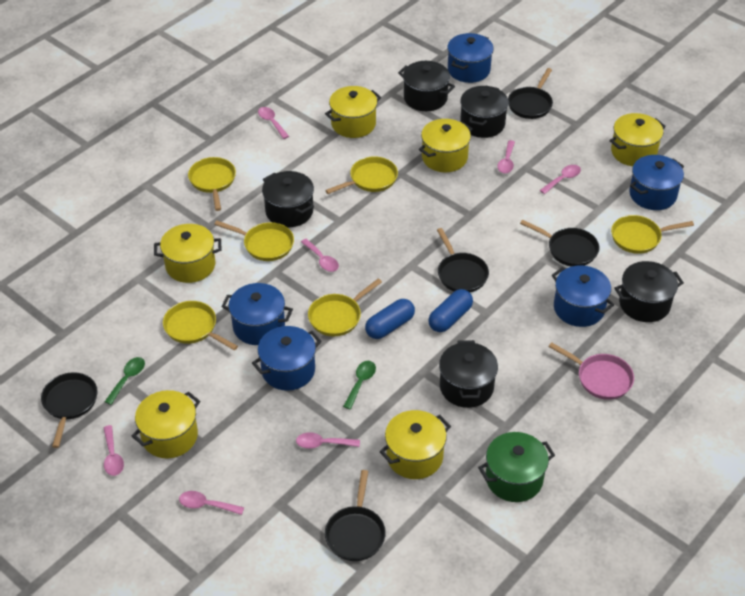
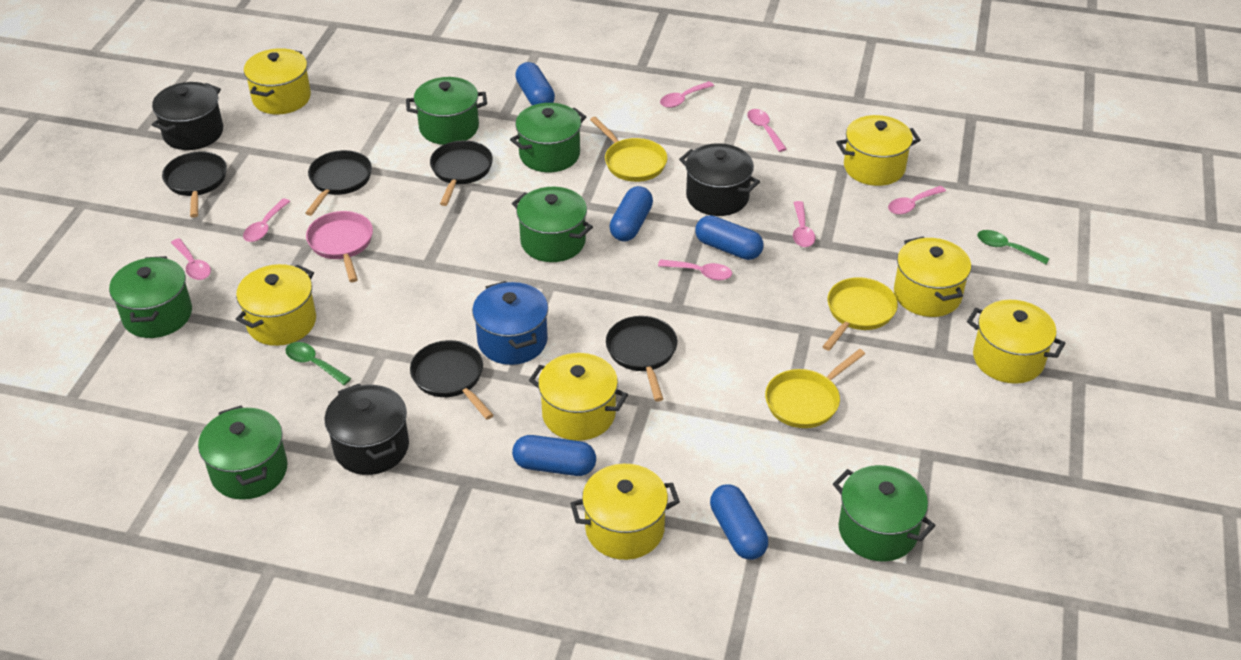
black pot: 5 -> 3
blue capsule: 2 -> 5
blue pot: 5 -> 1
green pot: 1 -> 6
yellow pan: 6 -> 3
yellow pot: 6 -> 7

